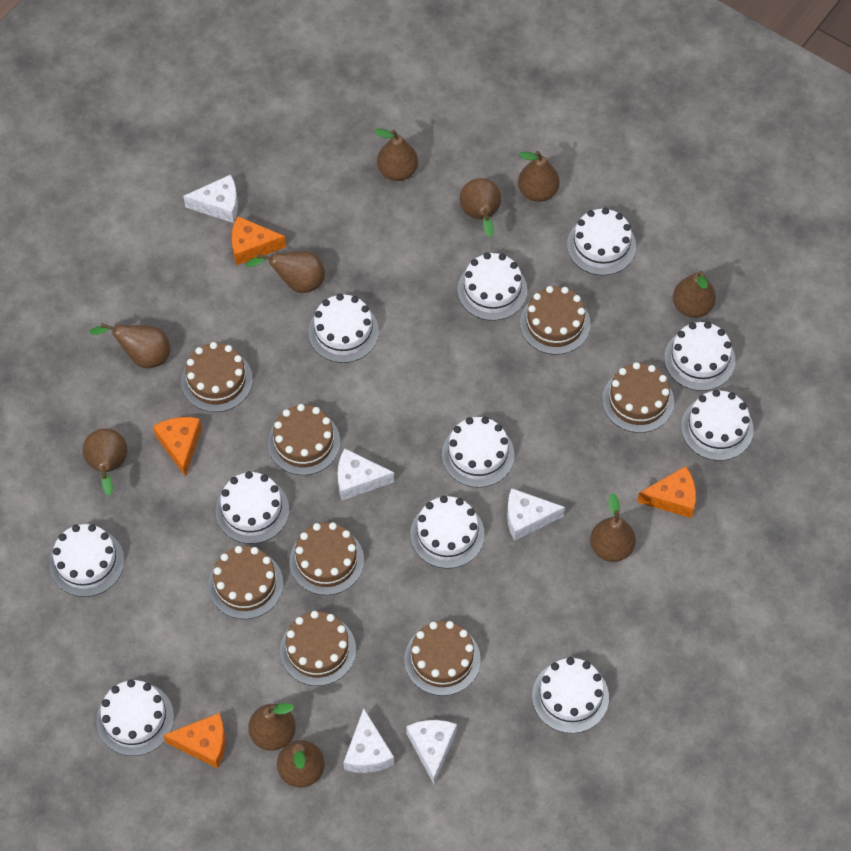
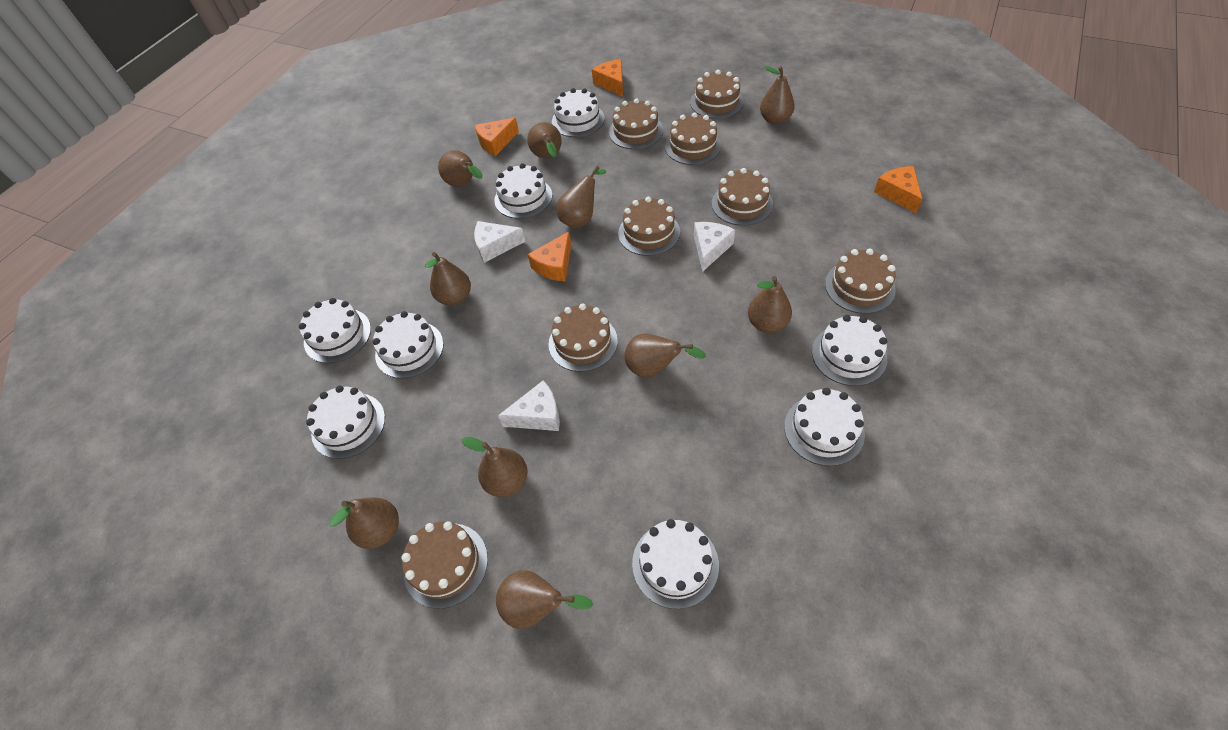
white cake: 11 -> 8
white cheese: 5 -> 3

